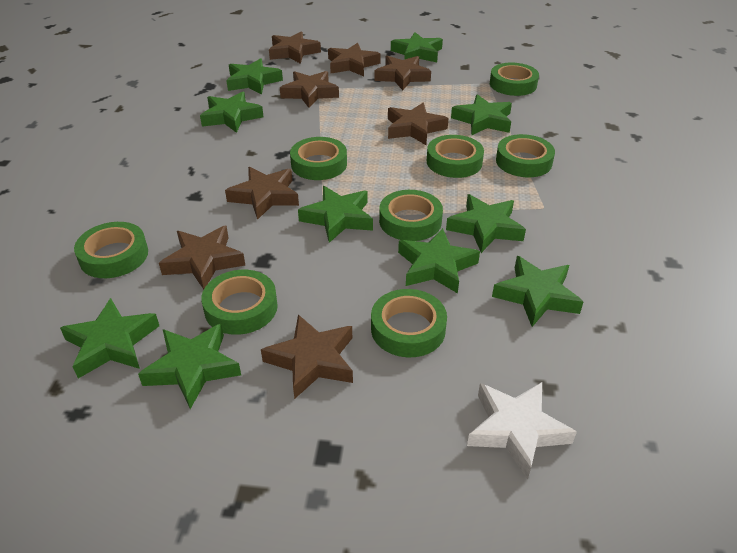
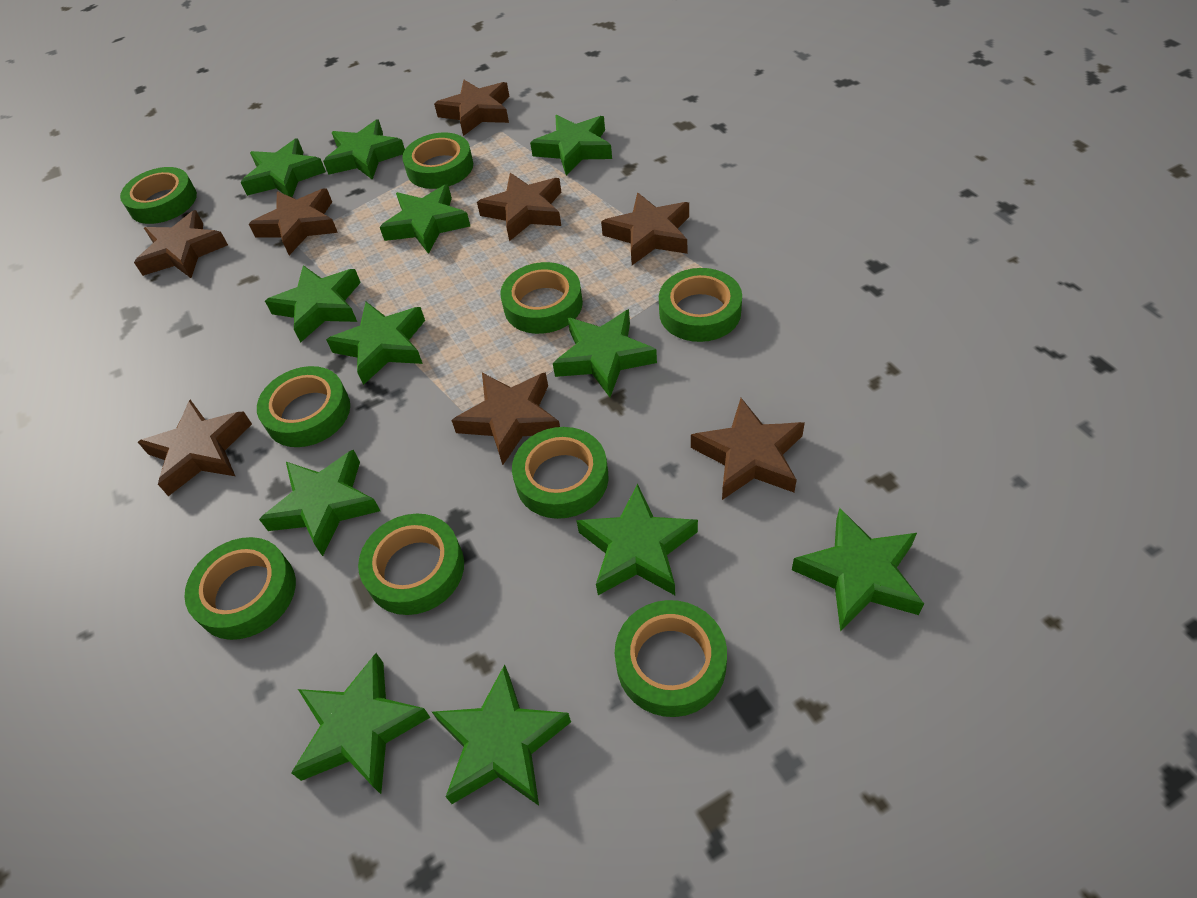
green star: 10 -> 12
green tape: 8 -> 9
white star: 1 -> 0

